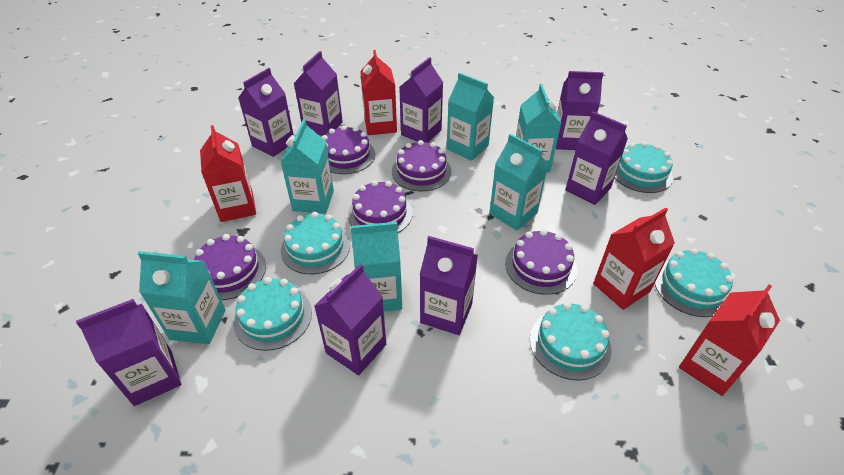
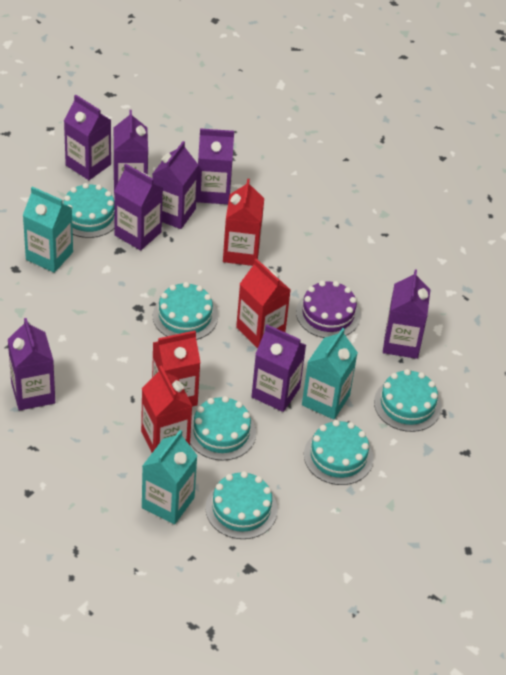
purple cake: 5 -> 1
turquoise cake: 5 -> 6
turquoise carton: 6 -> 3

